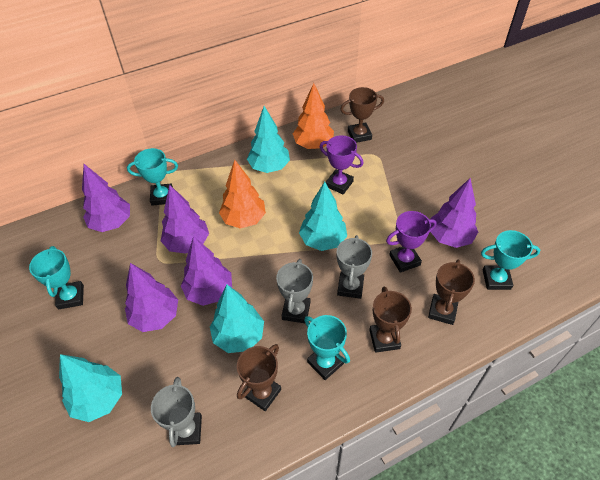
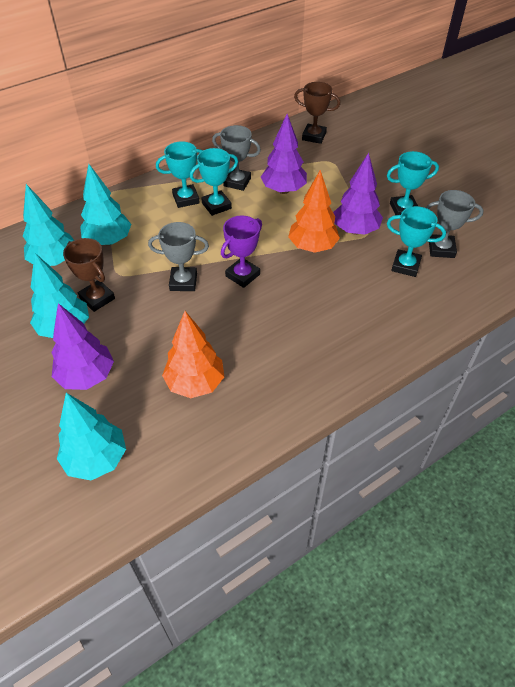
brown trophy: 4 -> 2
purple tree: 5 -> 3
purple trophy: 2 -> 1

